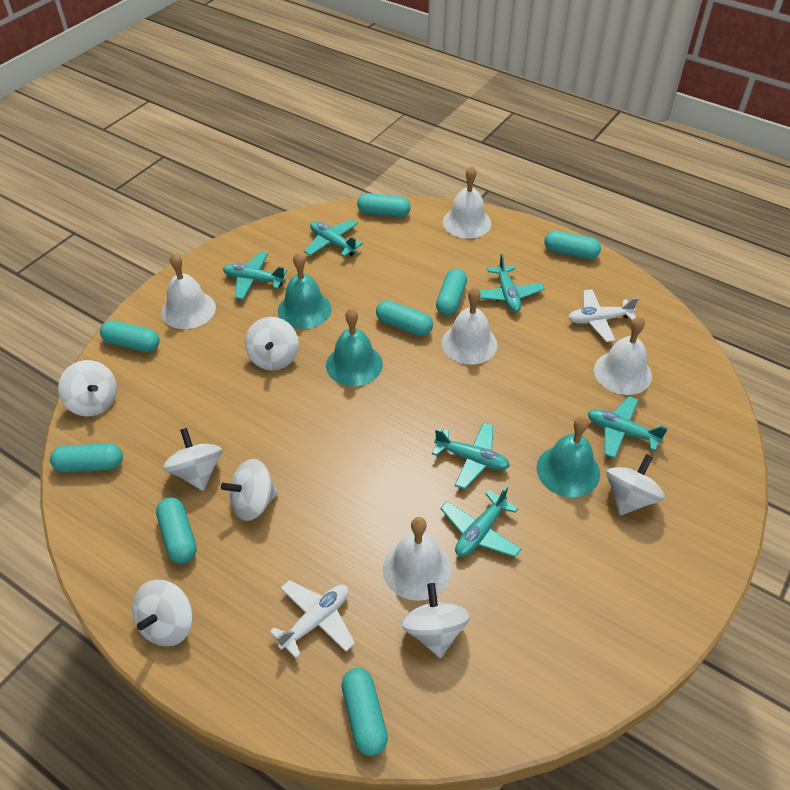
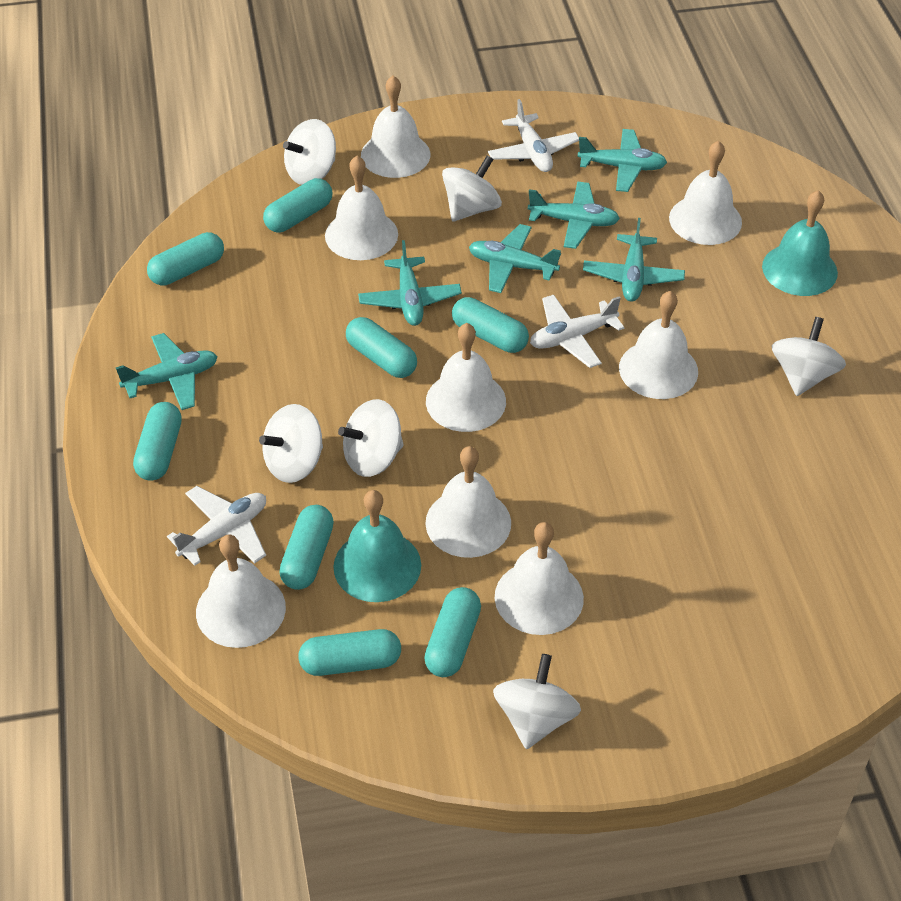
turquoise bell: 3 -> 2
white bell: 5 -> 8
white plane: 2 -> 3
white spinning top: 7 -> 6

